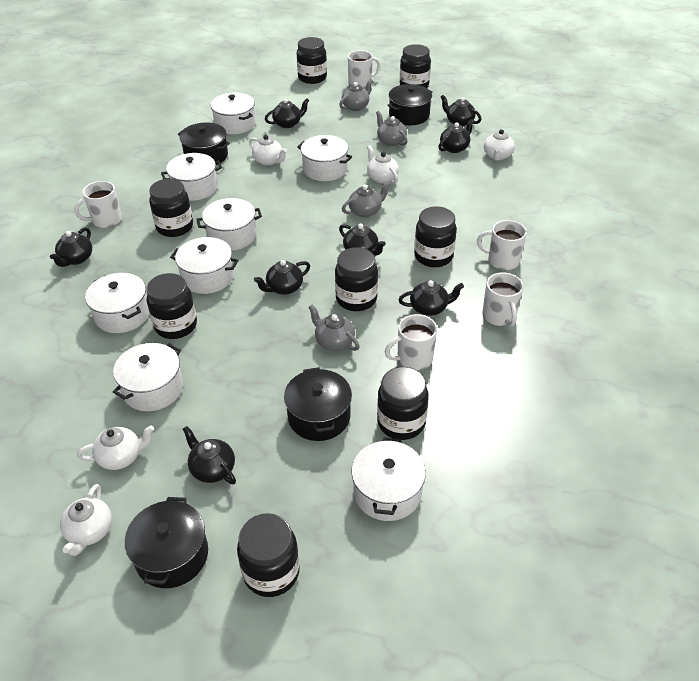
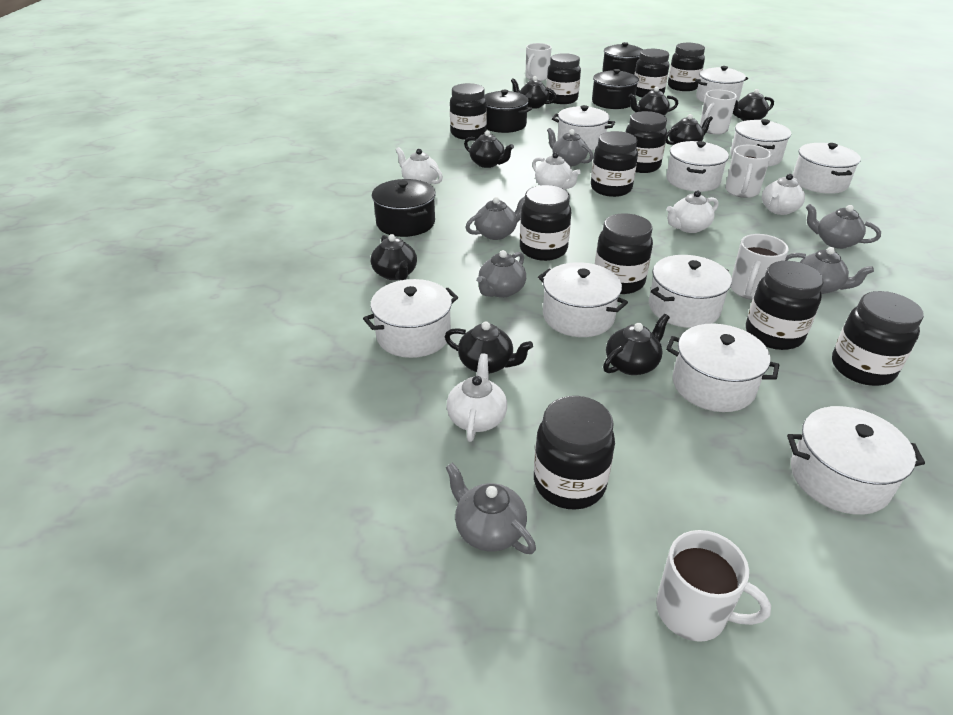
black jar: 8 -> 11
grey teapot: 4 -> 6
white pot: 8 -> 10

